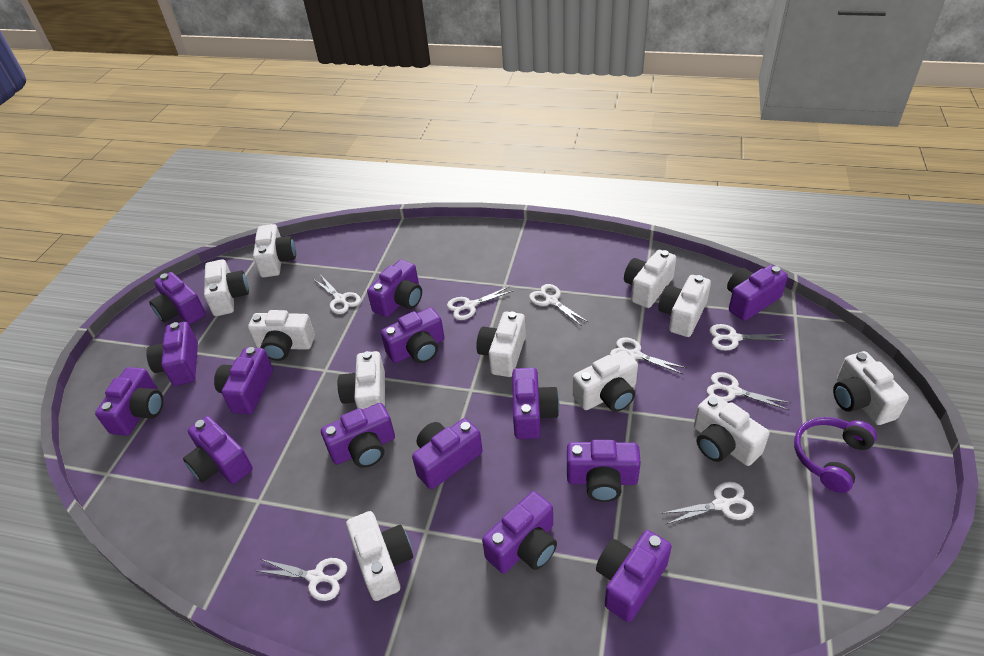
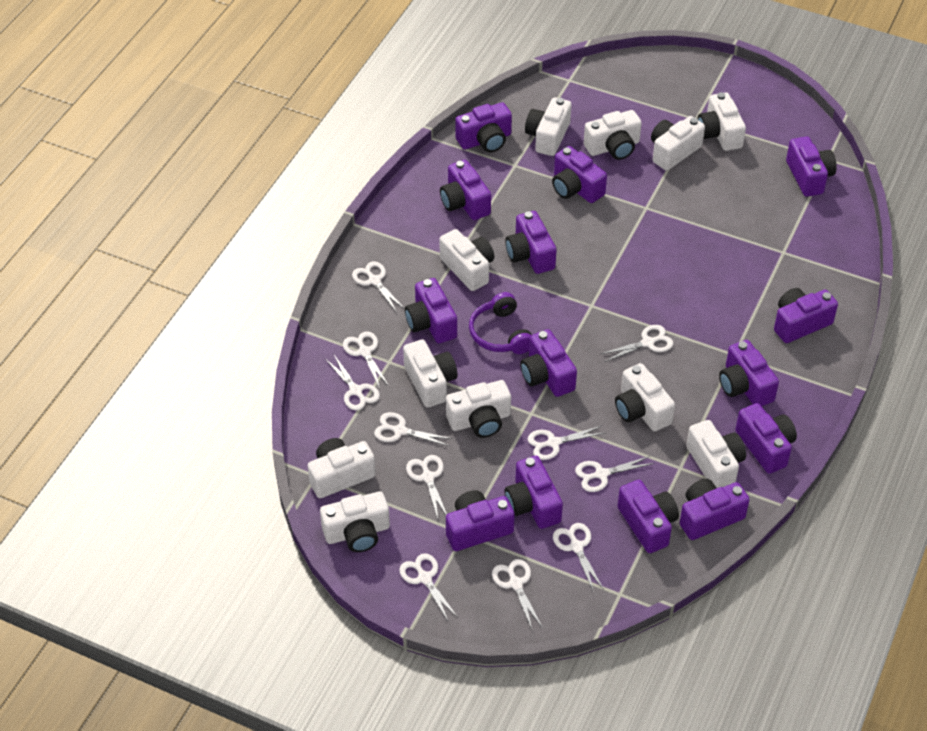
white scissors: 8 -> 11

